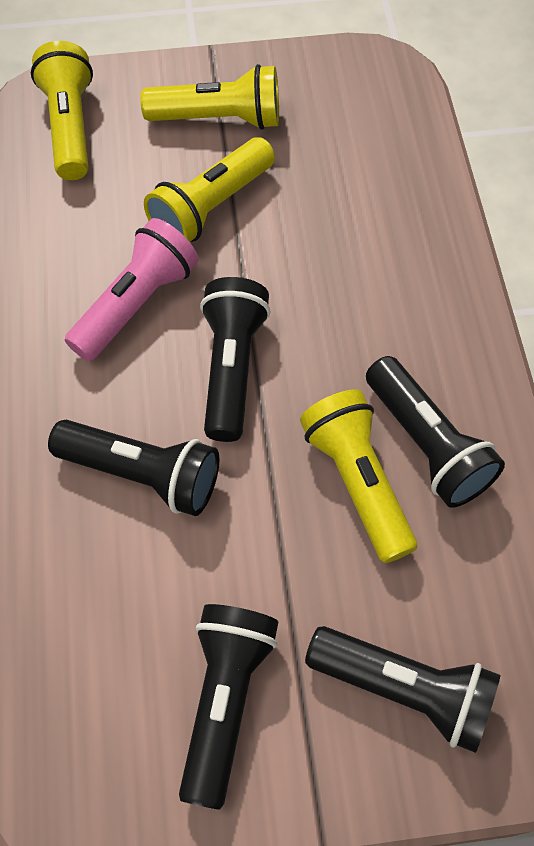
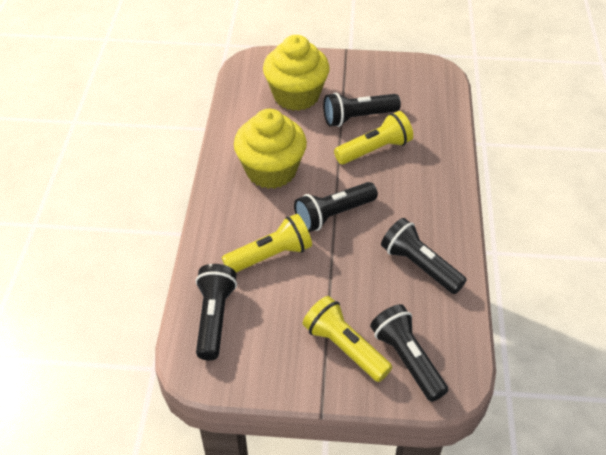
pink flashlight: 1 -> 0
yellow cupcake: 0 -> 2
yellow flashlight: 4 -> 3

